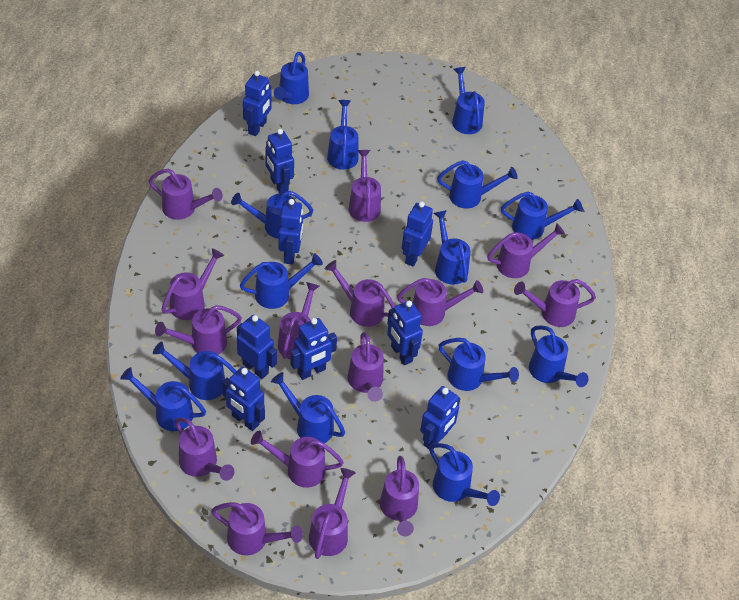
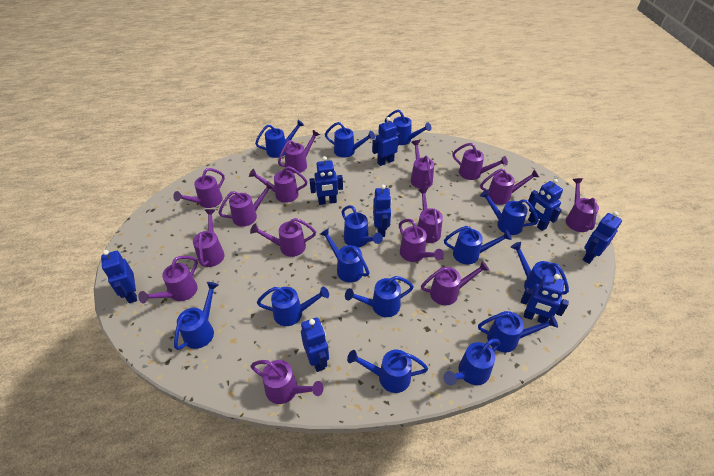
blue robot: 9 -> 8

